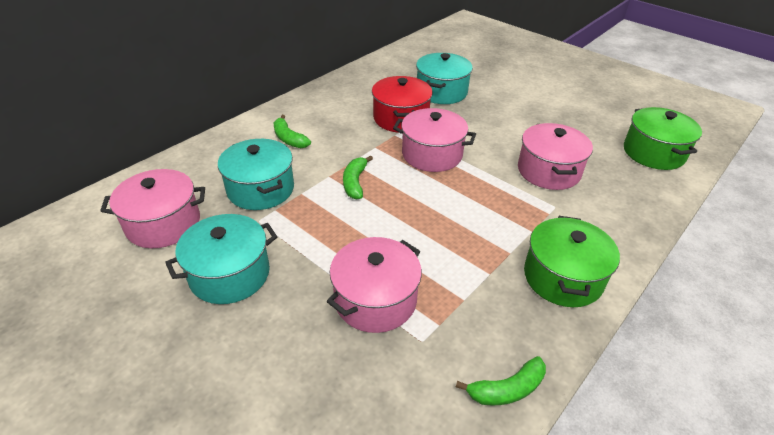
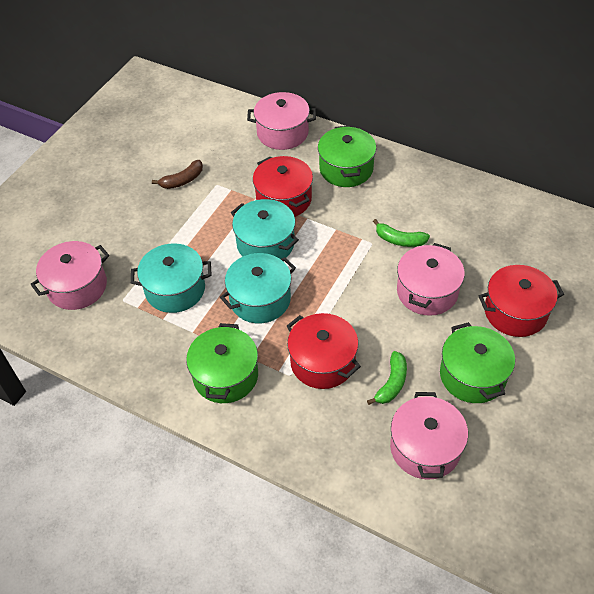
brown banana: 0 -> 1
green banana: 3 -> 2
green pot: 2 -> 3
red pot: 1 -> 3

